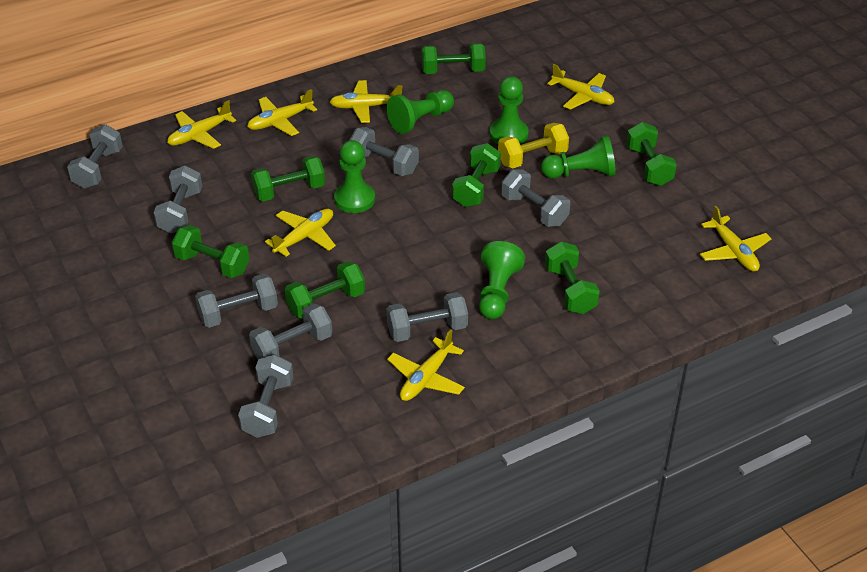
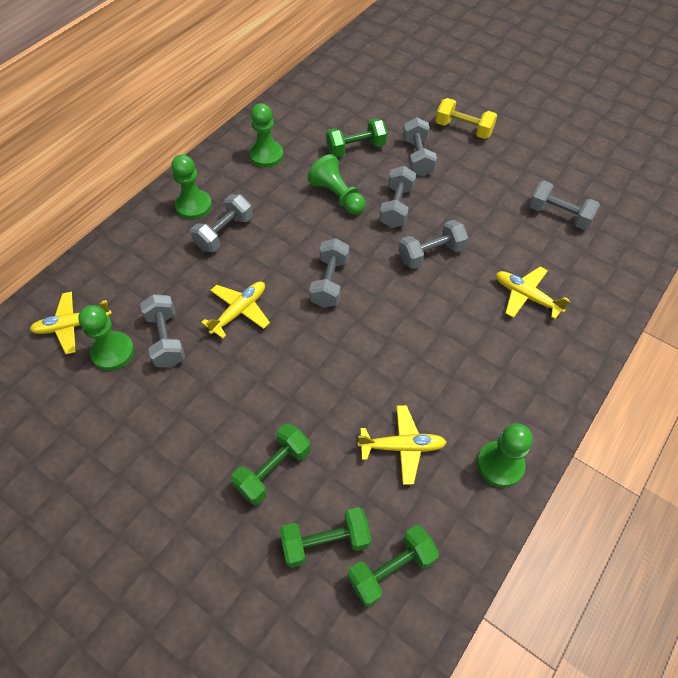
green dumbbell: 7 -> 4
grey dumbbell: 8 -> 7
yellow plane: 7 -> 4

